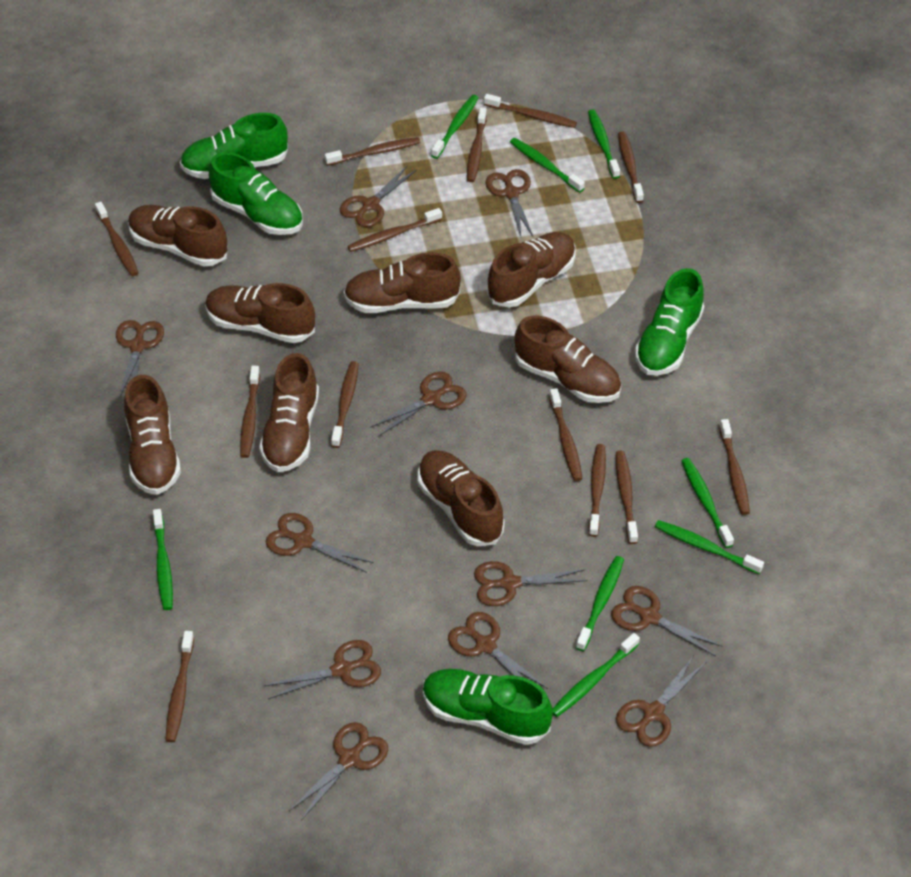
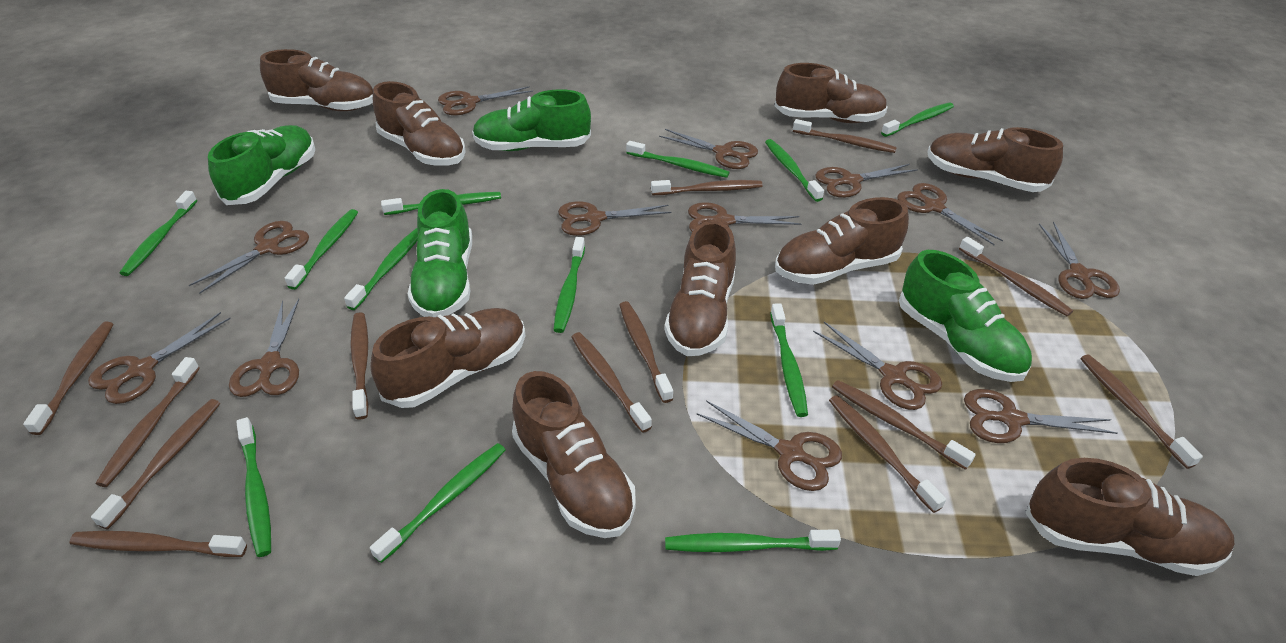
brown scissors: 11 -> 13
brown shoe: 8 -> 9
green toothbrush: 8 -> 12

